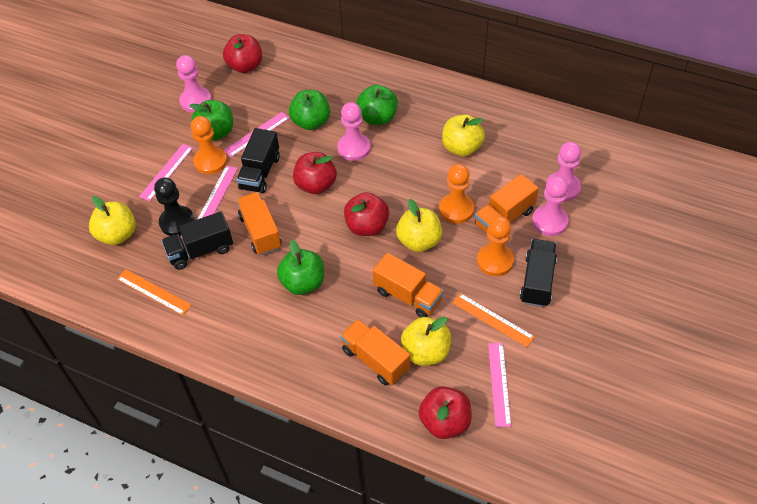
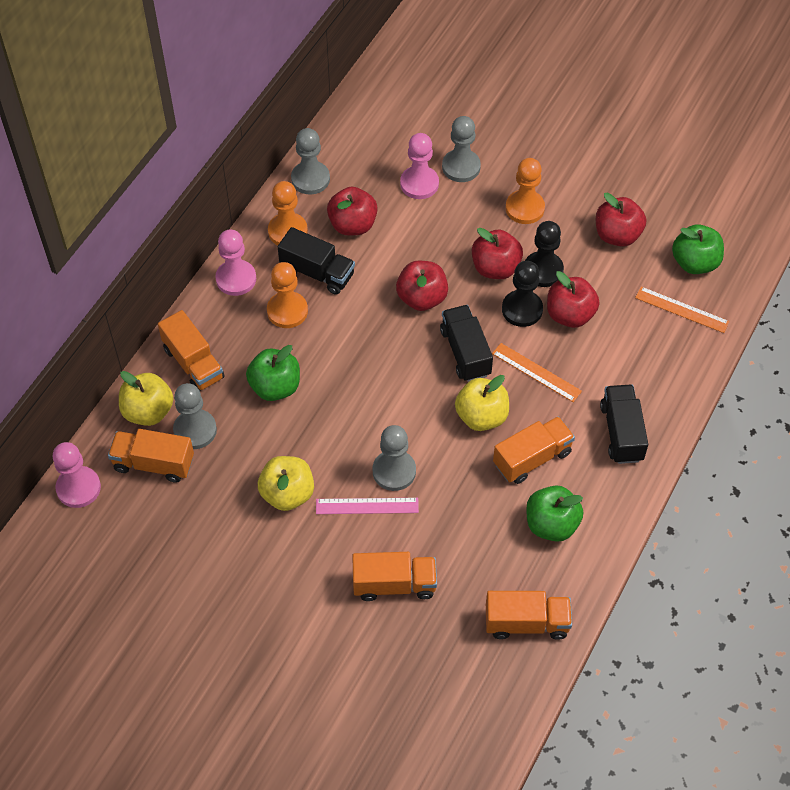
black pawn: 1 -> 2
green apple: 4 -> 3
grey pawn: 0 -> 4
orange truck: 4 -> 5
pink pawn: 4 -> 3
pink ruler: 4 -> 1
red apple: 4 -> 5
yellow apple: 4 -> 3

